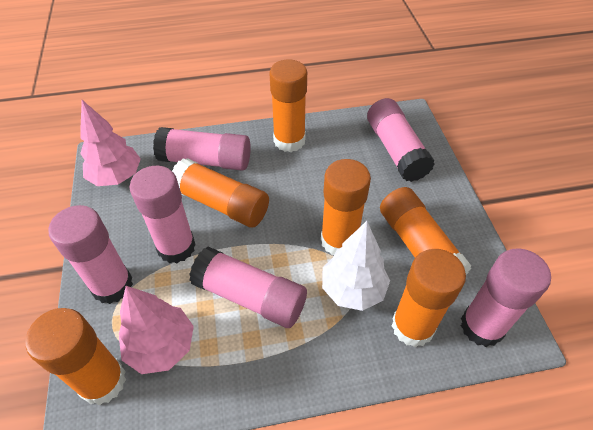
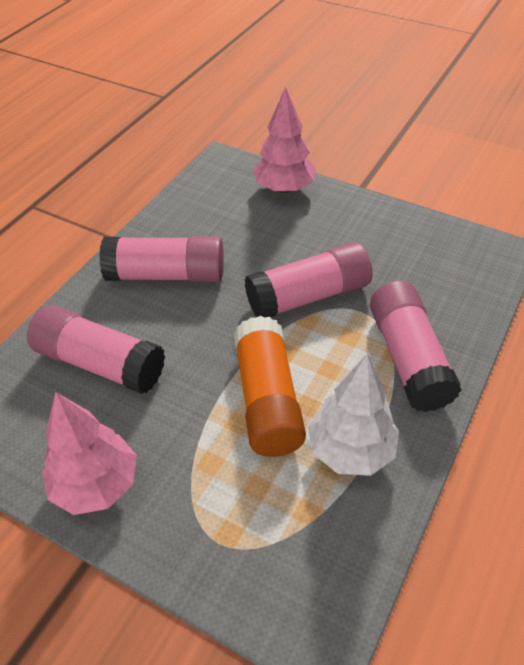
orange glue stick: 6 -> 1
pink glue stick: 6 -> 4

